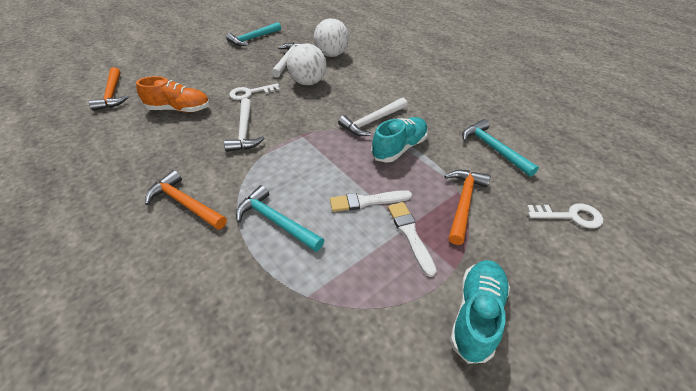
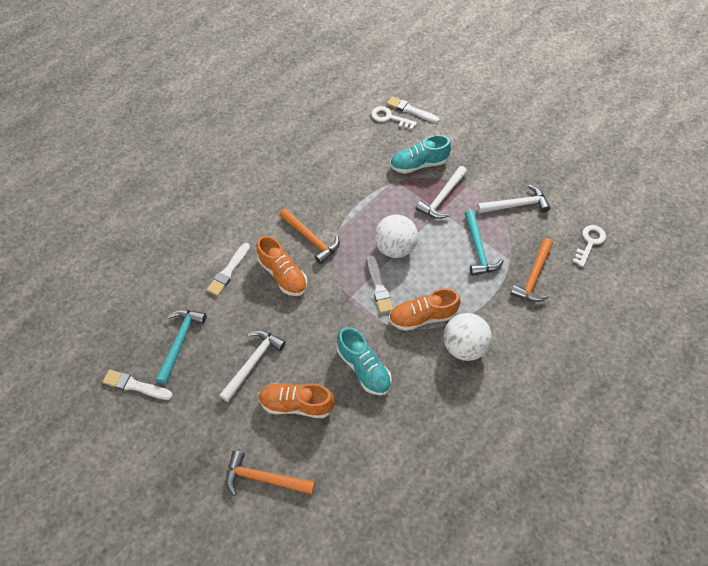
orange shoe: 1 -> 3
turquoise hammer: 3 -> 2
white brush: 2 -> 4

